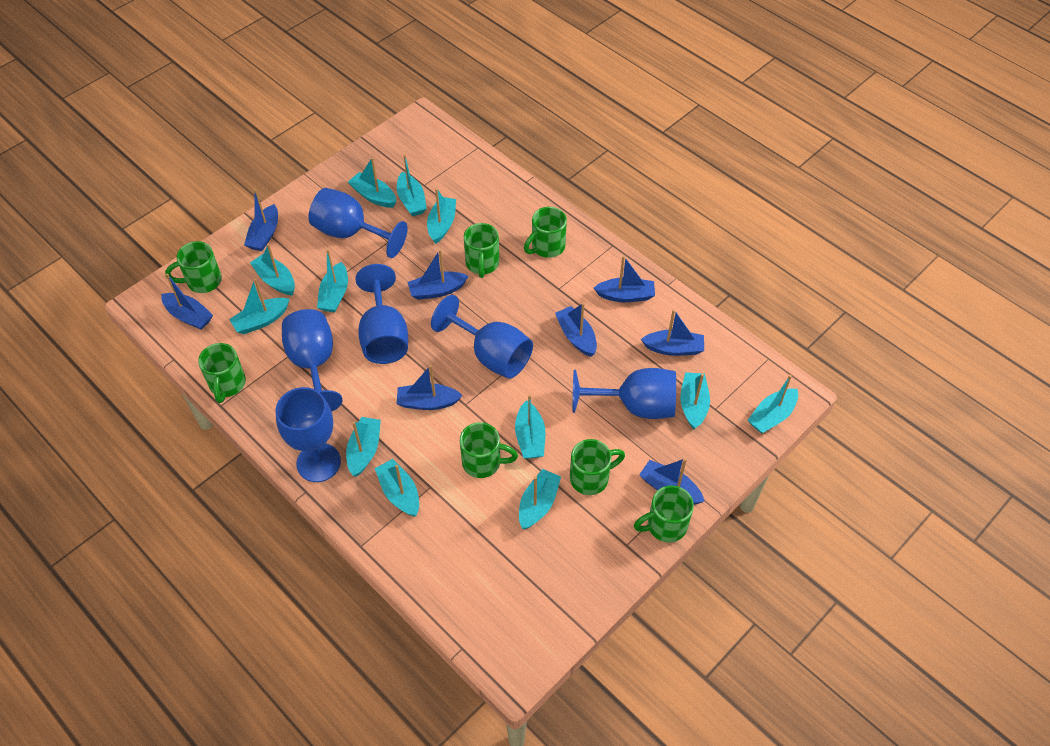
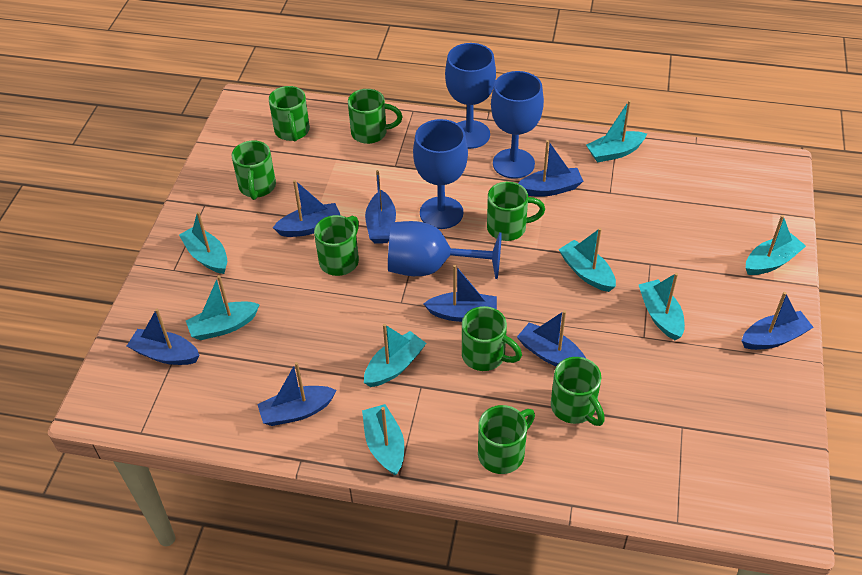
blue goblet: 6 -> 4
green mug: 7 -> 8
turquoise boat: 12 -> 8

